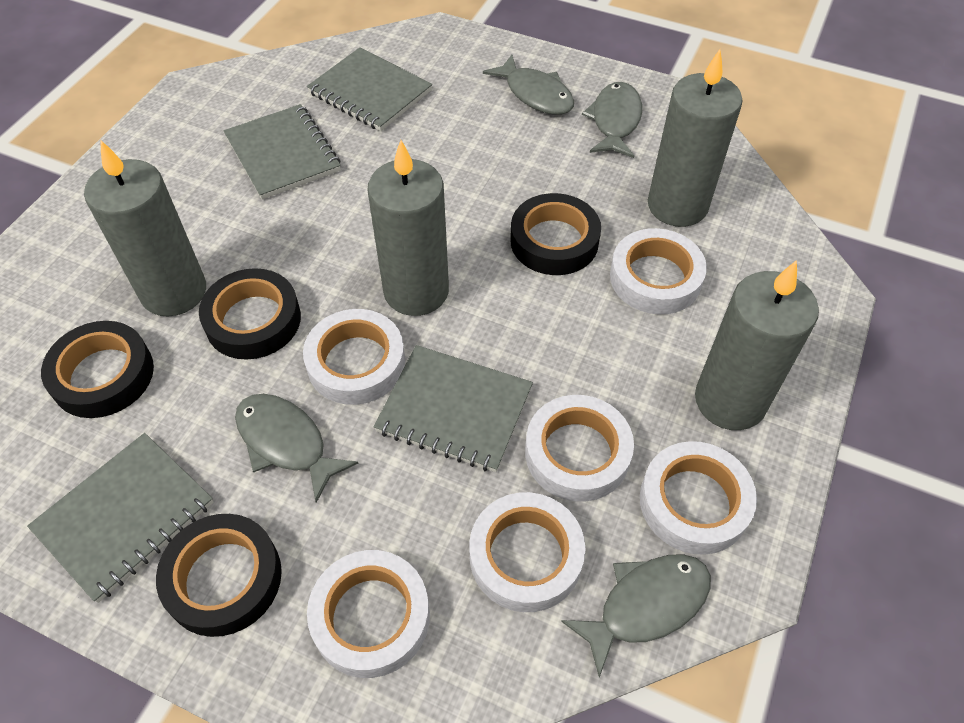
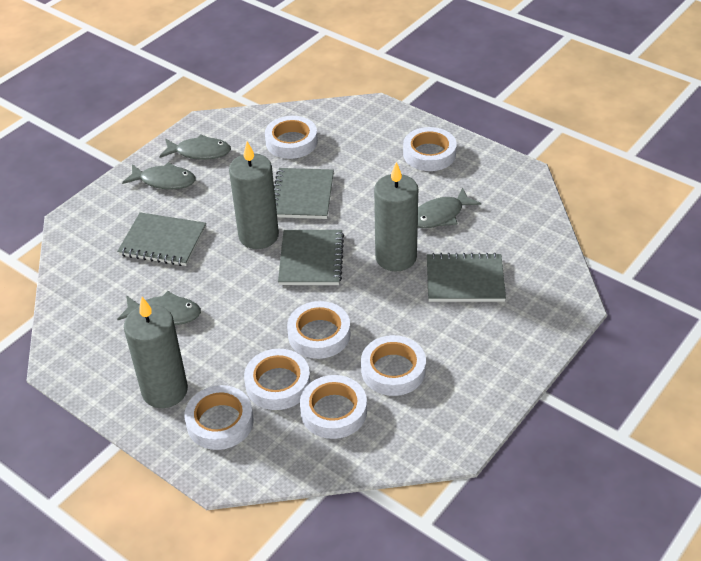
black tape: 4 -> 0
grey candle: 4 -> 3
white tape: 6 -> 7

